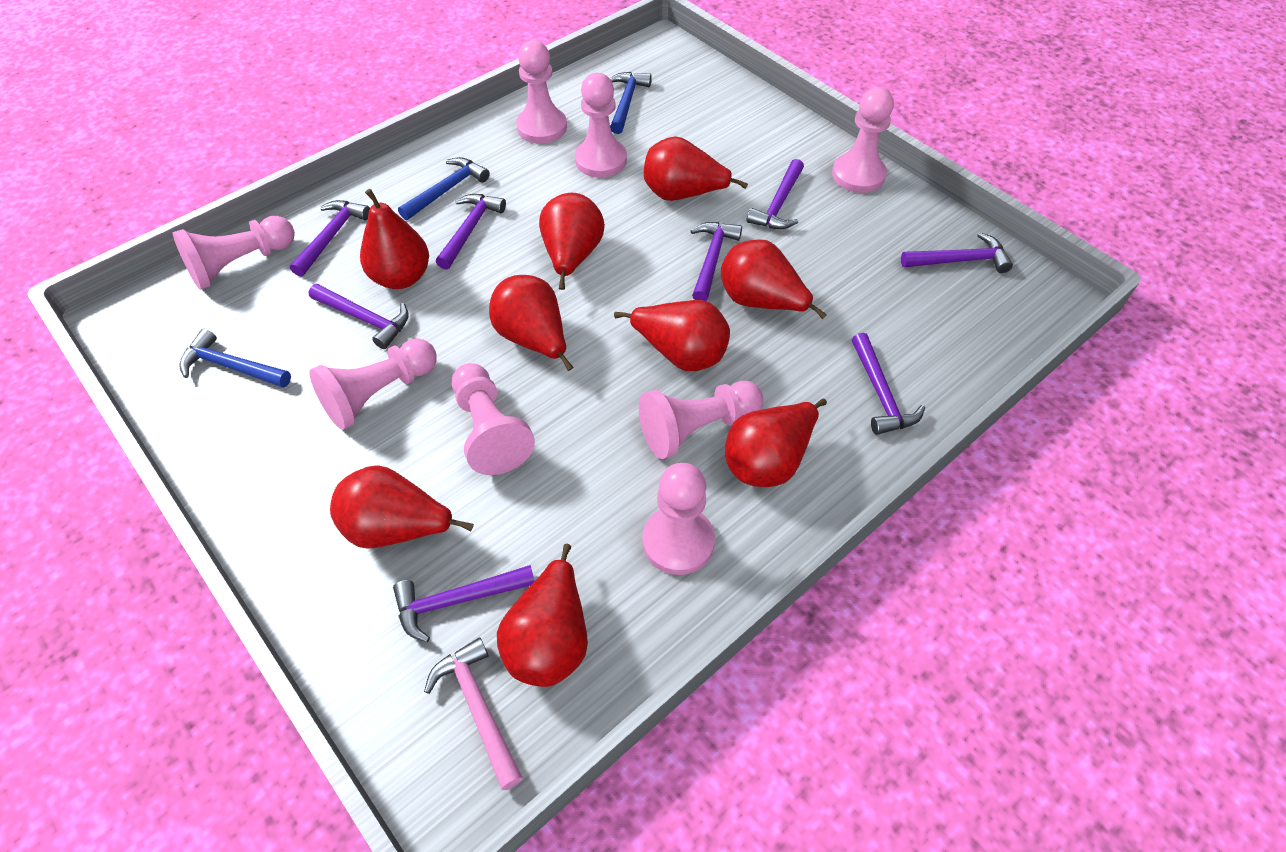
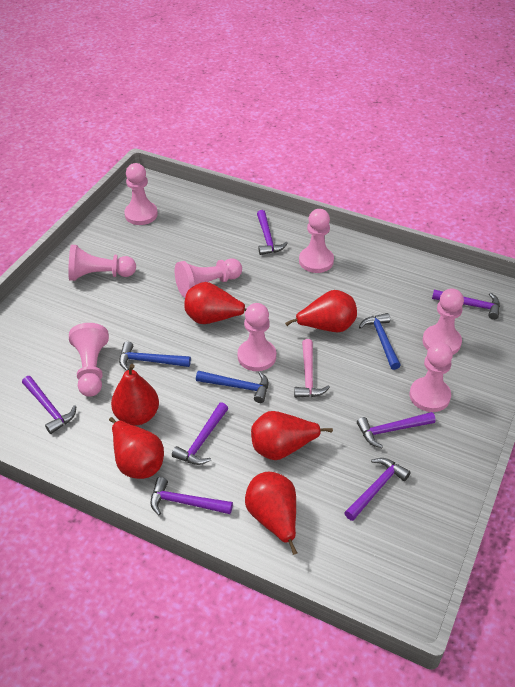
purple hammer: 8 -> 7
red pear: 9 -> 6

